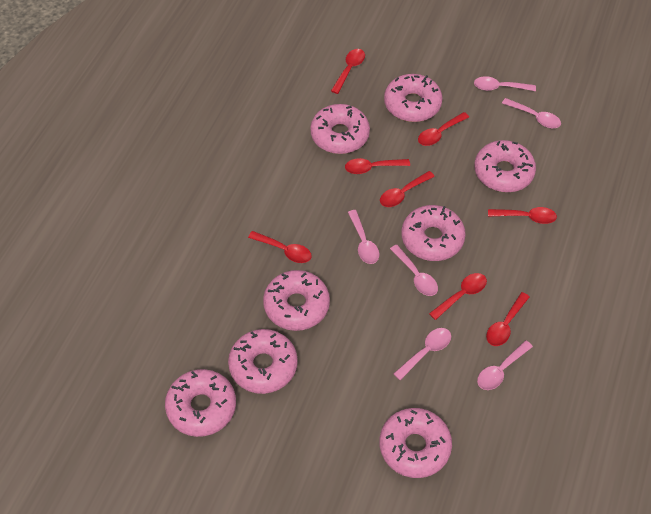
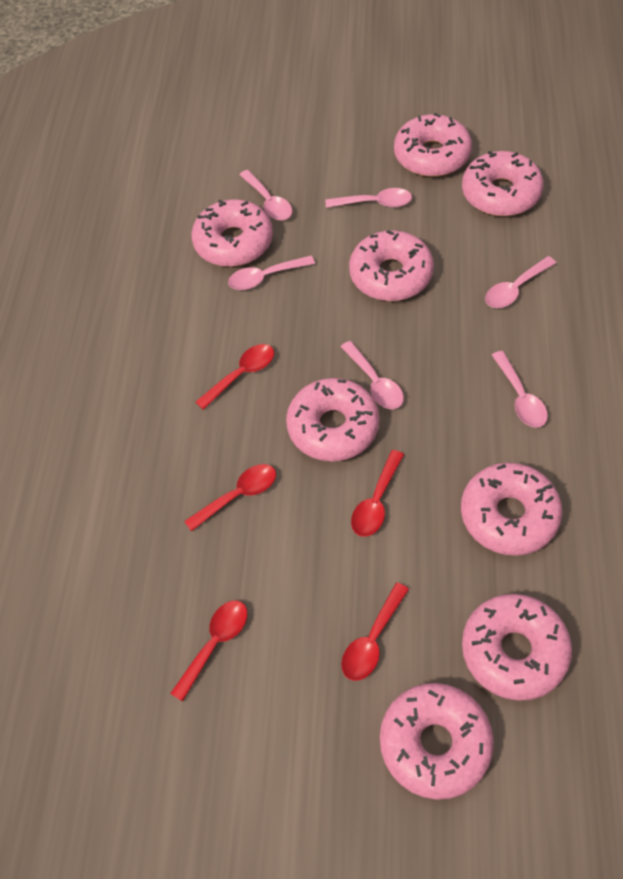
red spoon: 8 -> 5

